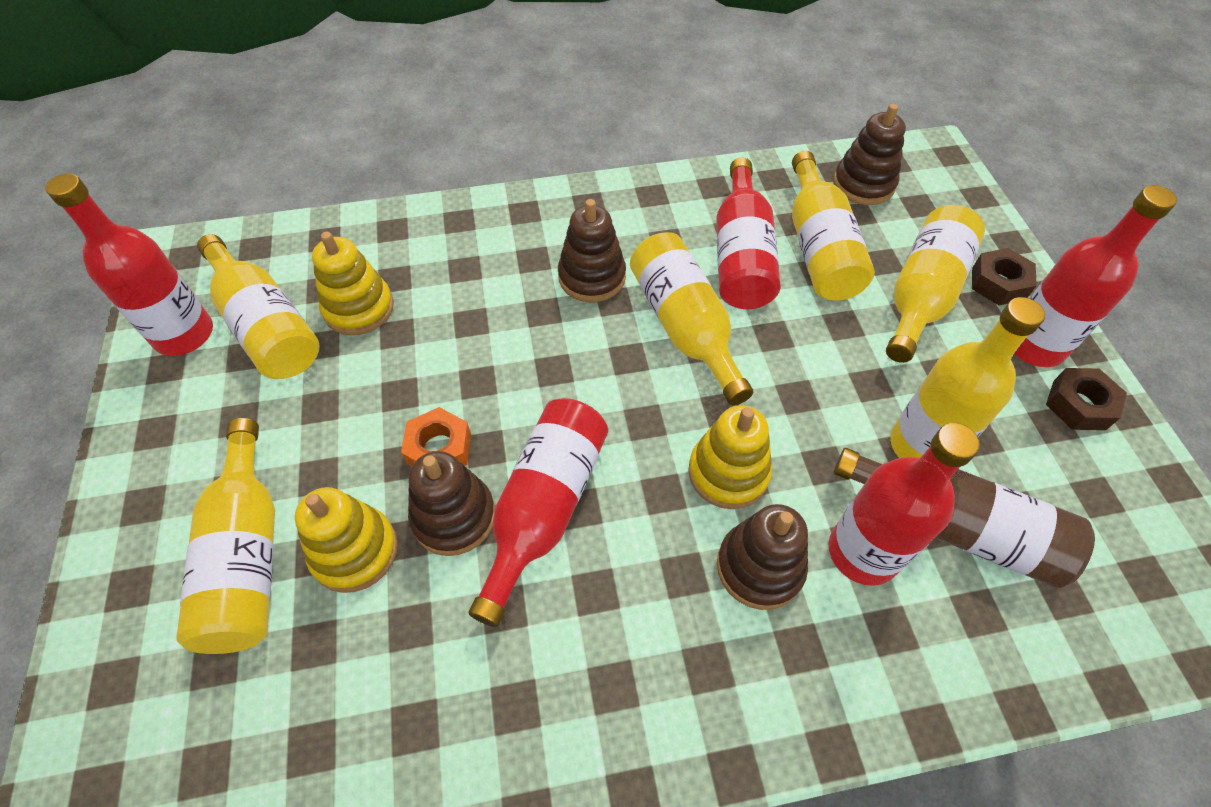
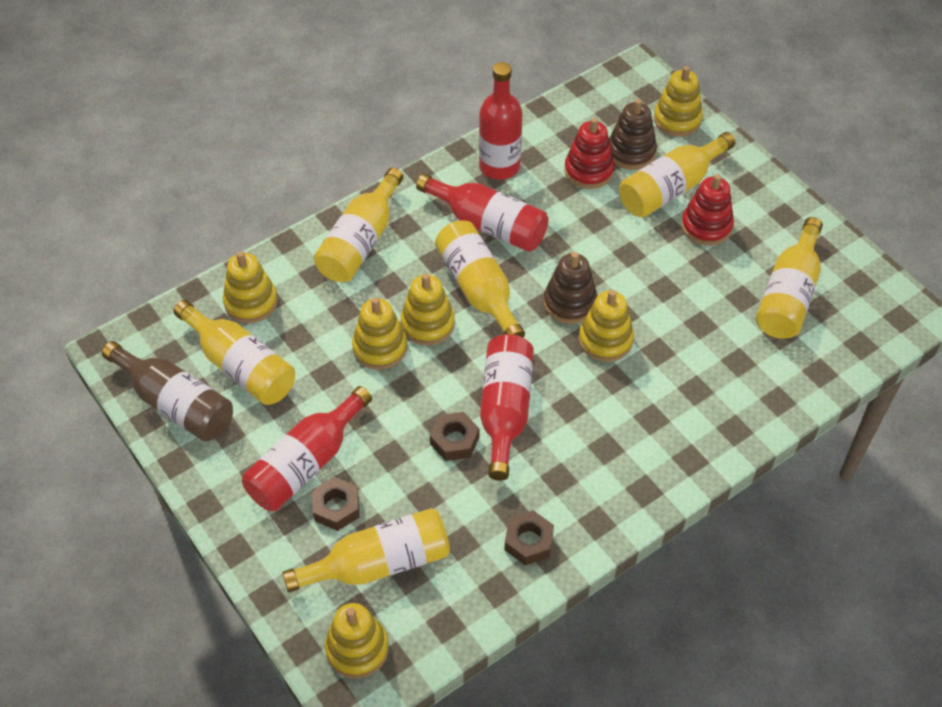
brown nut: 2 -> 3
brown stacking toy: 4 -> 2
orange nut: 1 -> 0
red bottle: 5 -> 4
red stacking toy: 0 -> 2
yellow stacking toy: 3 -> 6

